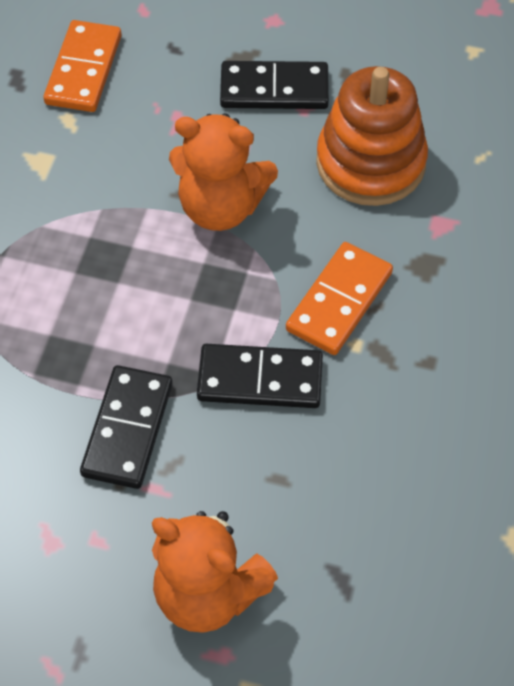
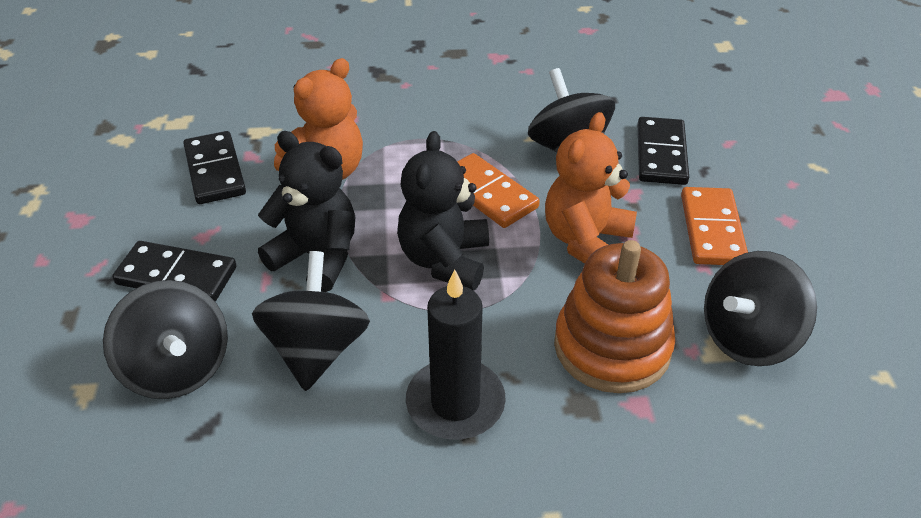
black candle: 0 -> 1
black spinning top: 0 -> 4
black teddy bear: 0 -> 2

